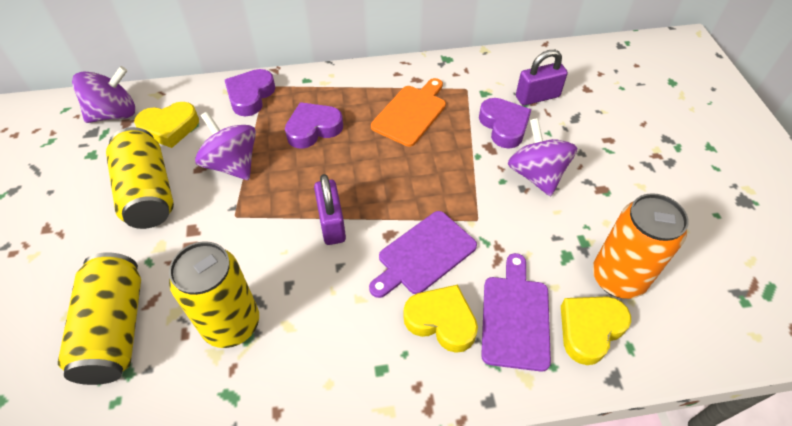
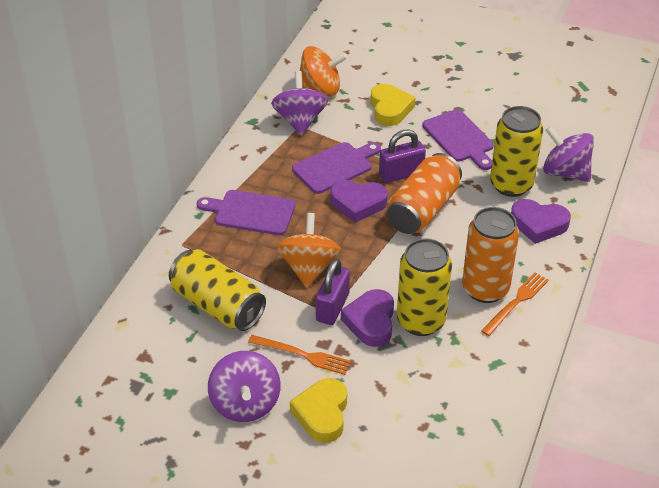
orange can: 1 -> 2
orange cutting board: 1 -> 0
orange fork: 0 -> 2
orange spinning top: 0 -> 2
purple cutting board: 2 -> 3
yellow heart: 3 -> 2

